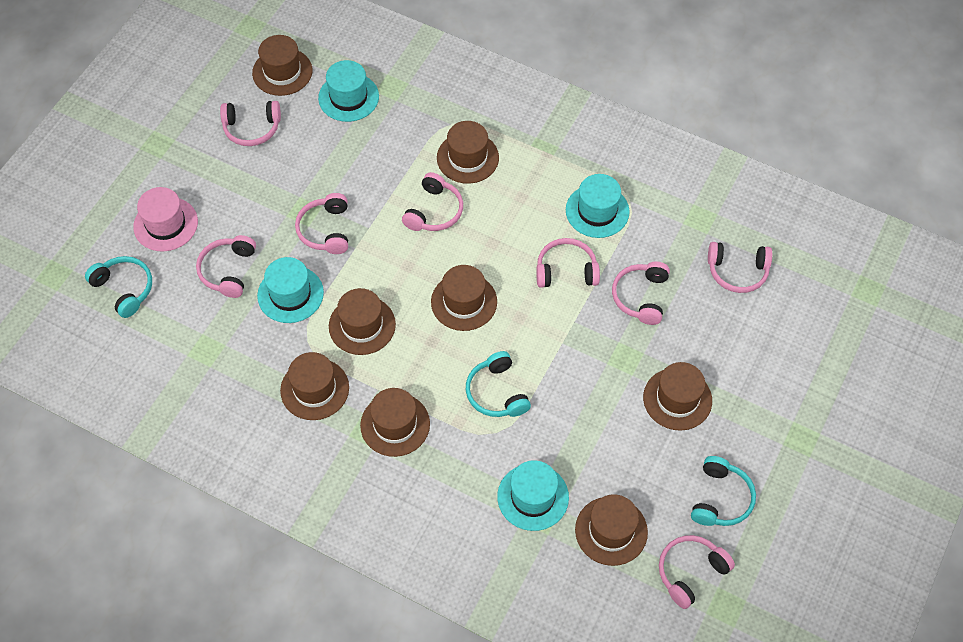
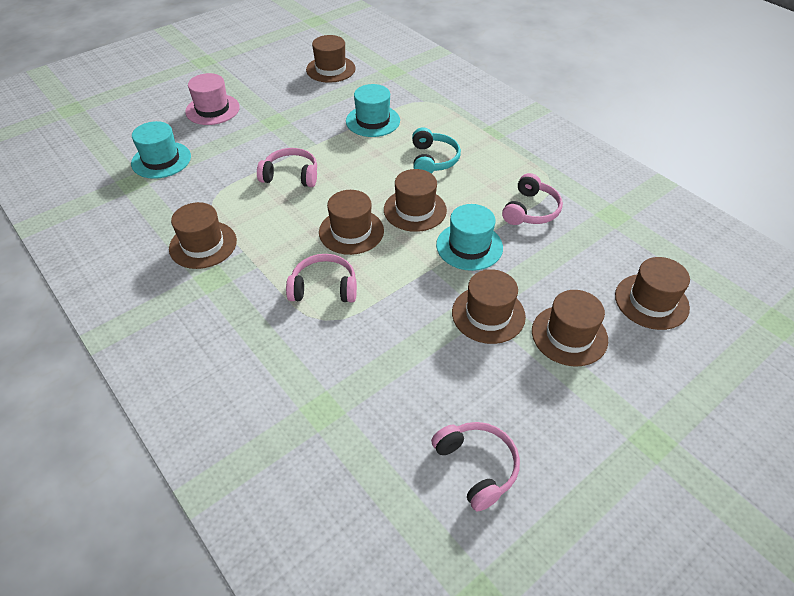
brown hat: 8 -> 7
pink headphones: 8 -> 4
turquoise hat: 4 -> 3
turquoise headphones: 3 -> 1

